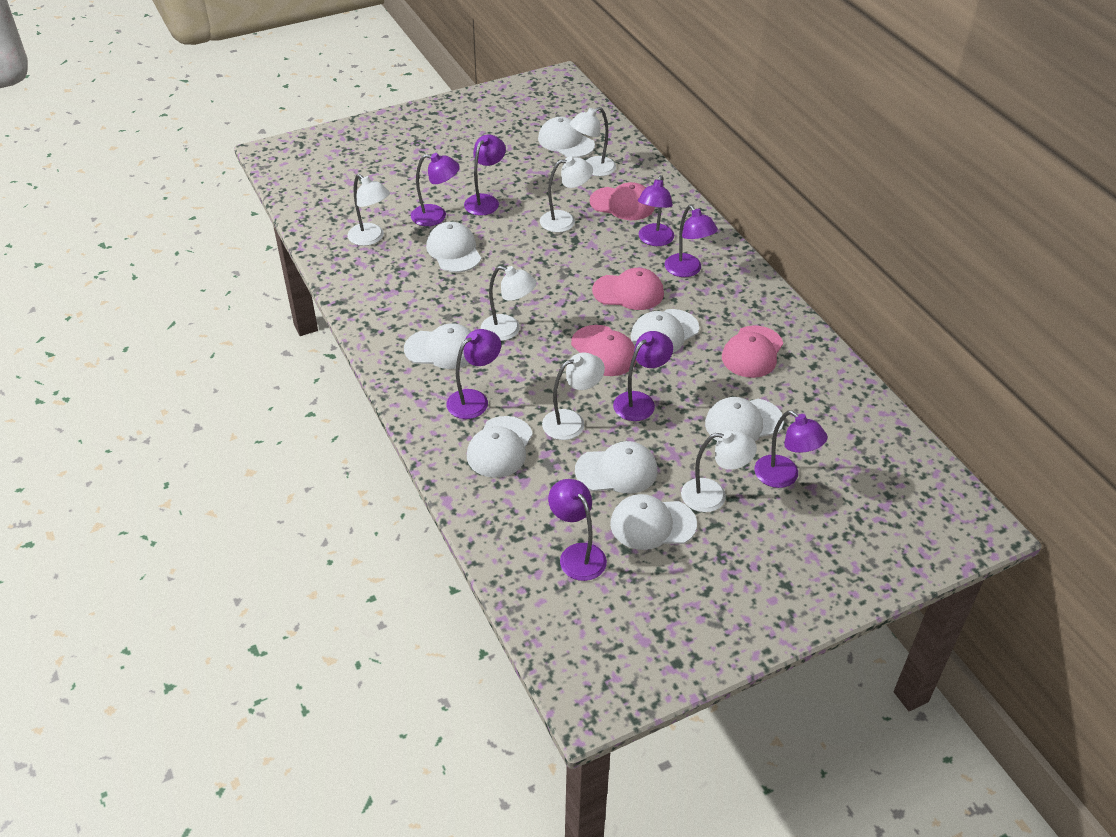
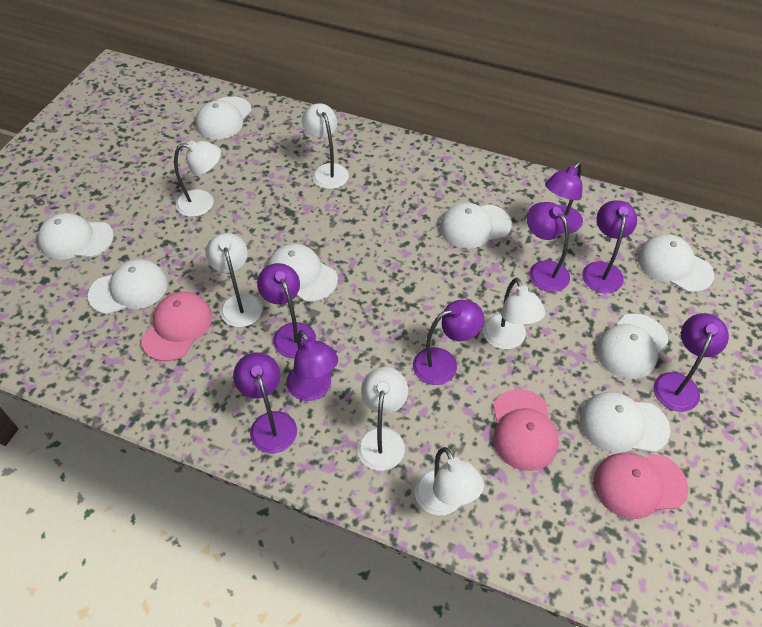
pink cap: 4 -> 3

